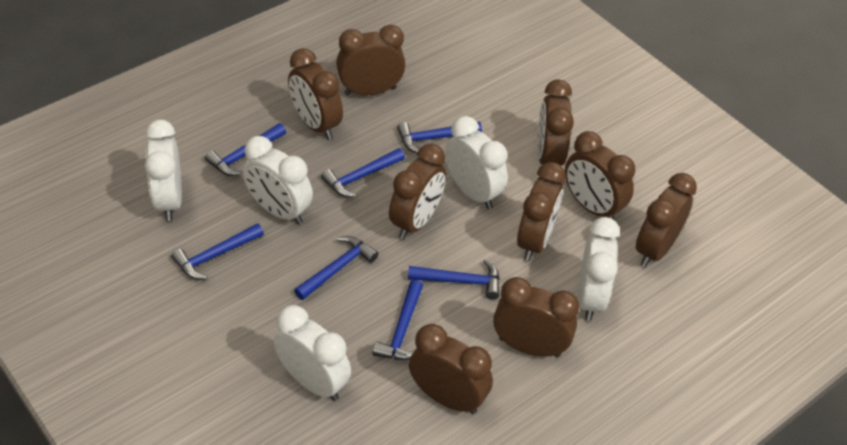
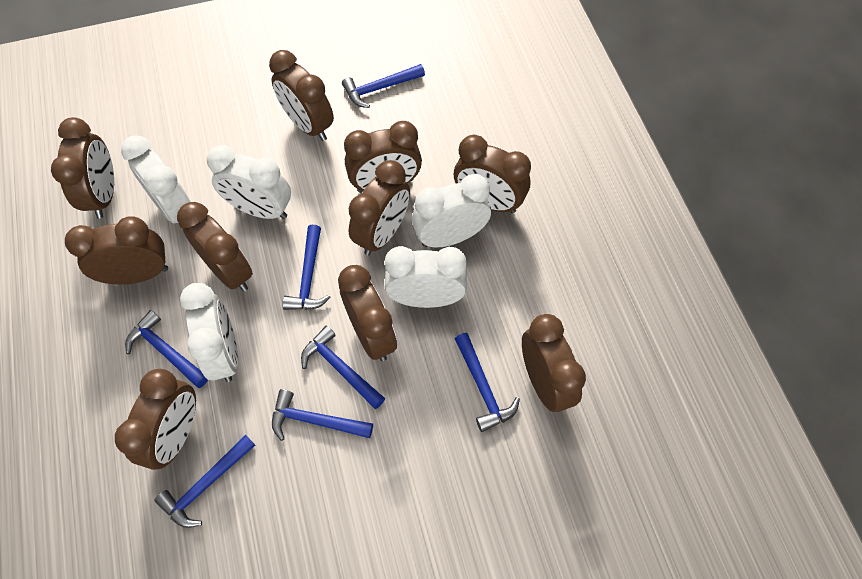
brown clock: 9 -> 10

